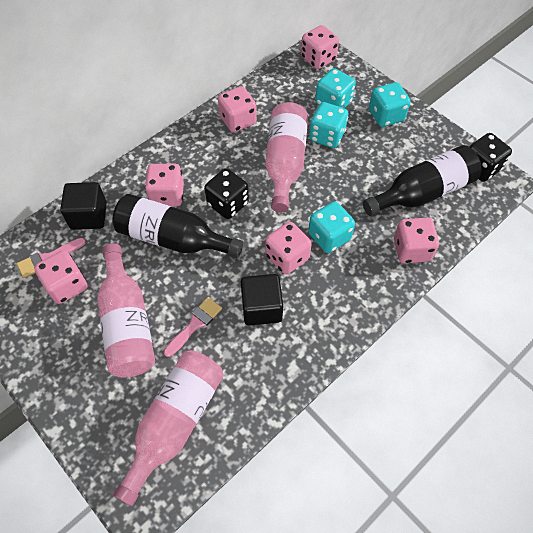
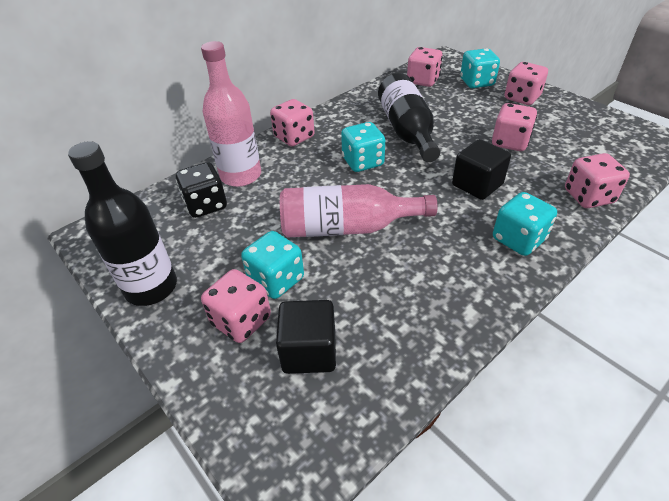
black dice: 2 -> 1
pink bottle: 3 -> 2
pink brush: 2 -> 0

